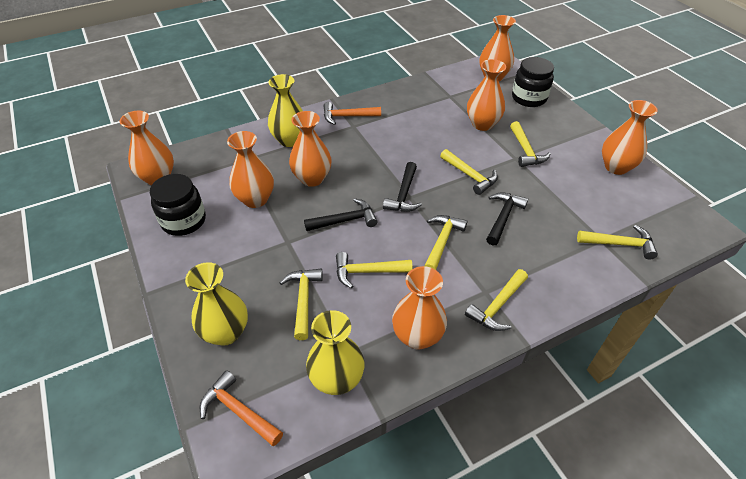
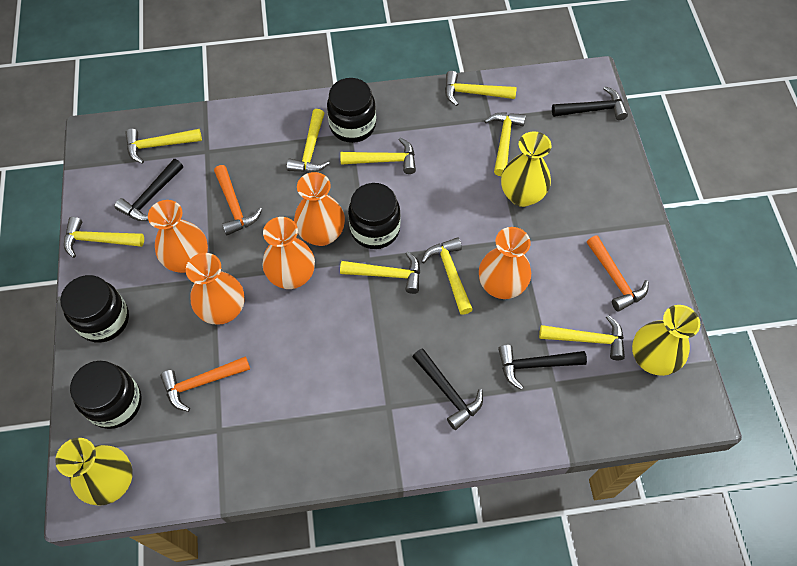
black hammer: 3 -> 4
black jar: 2 -> 4
orange hammer: 2 -> 3
orange vase: 7 -> 5
yellow hammer: 7 -> 9

